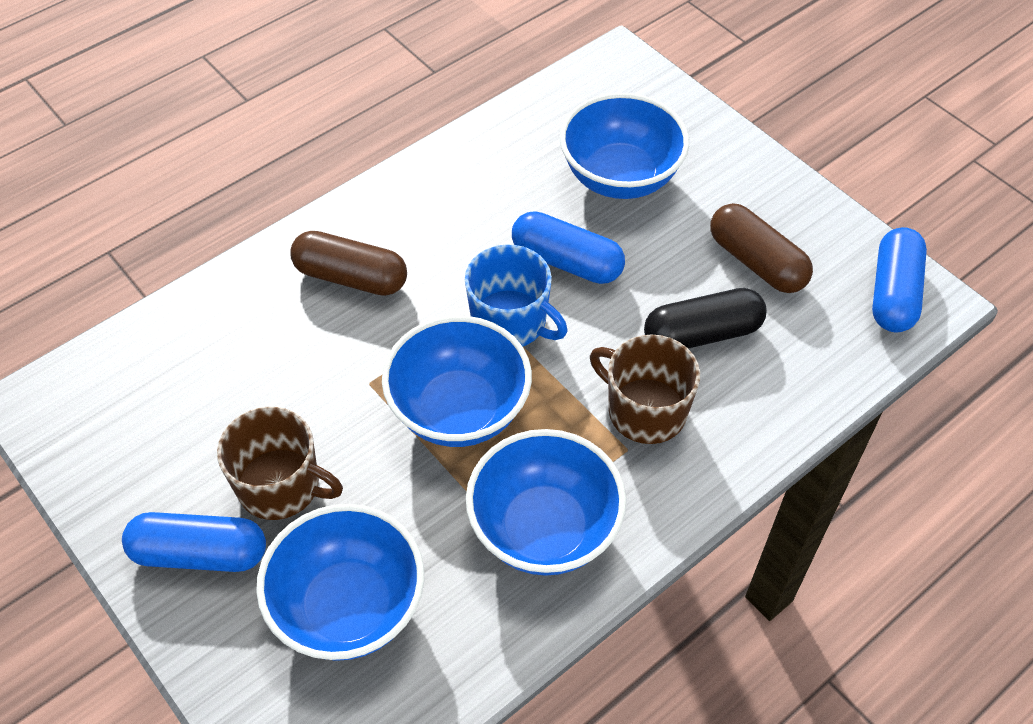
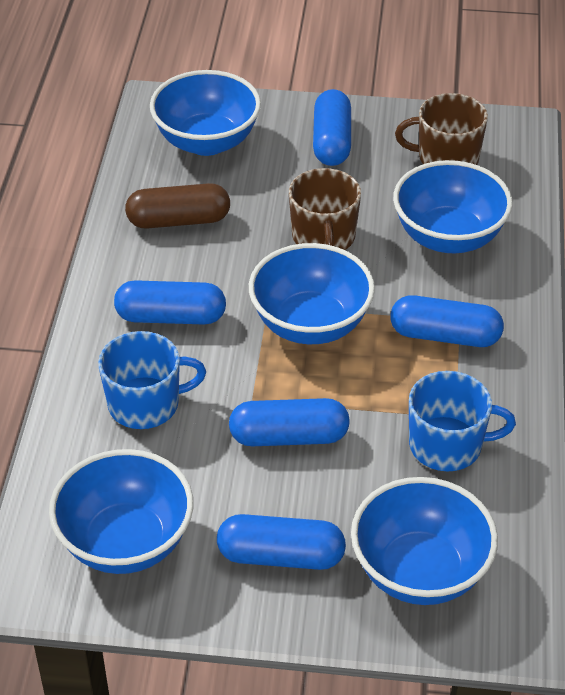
black capsule: 1 -> 0
blue bowl: 4 -> 5
blue capsule: 3 -> 5
blue mug: 1 -> 2
brown capsule: 2 -> 1

